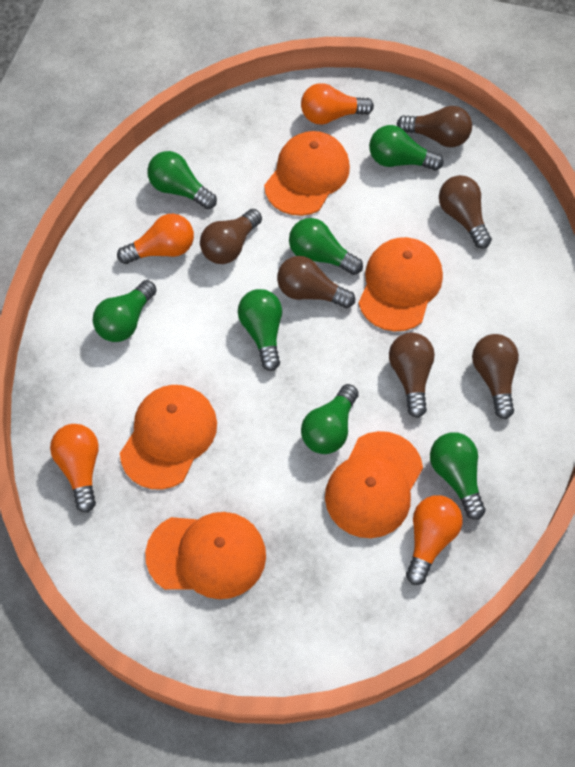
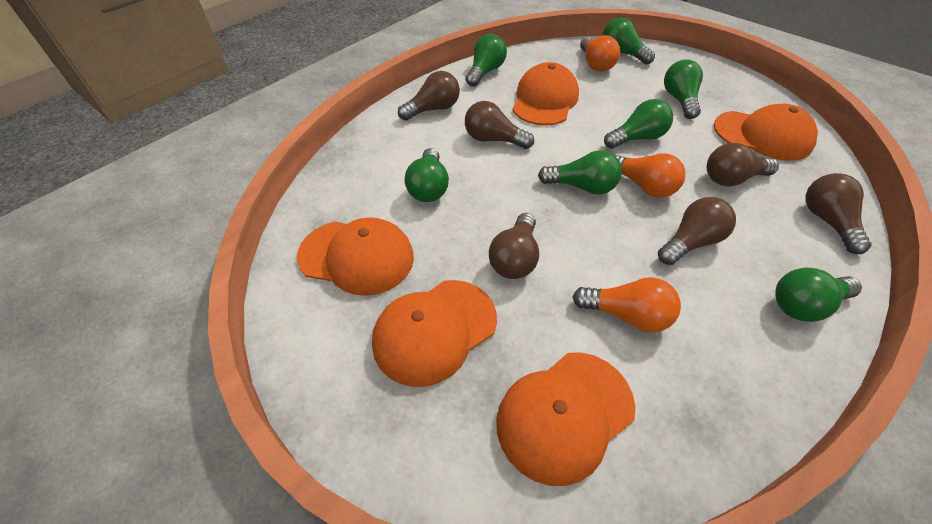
orange light bulb: 4 -> 3

